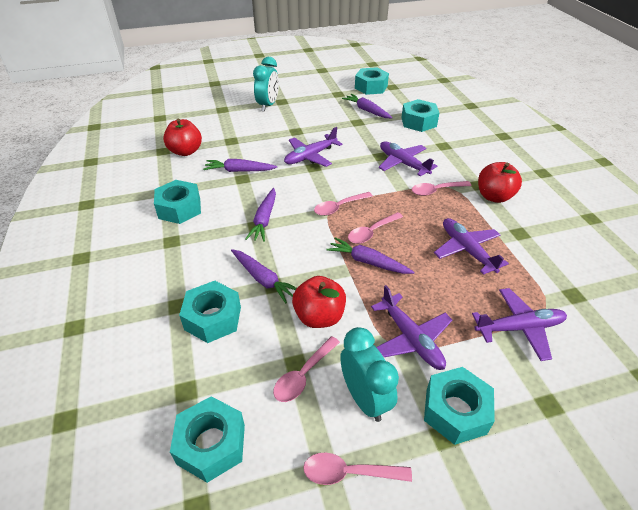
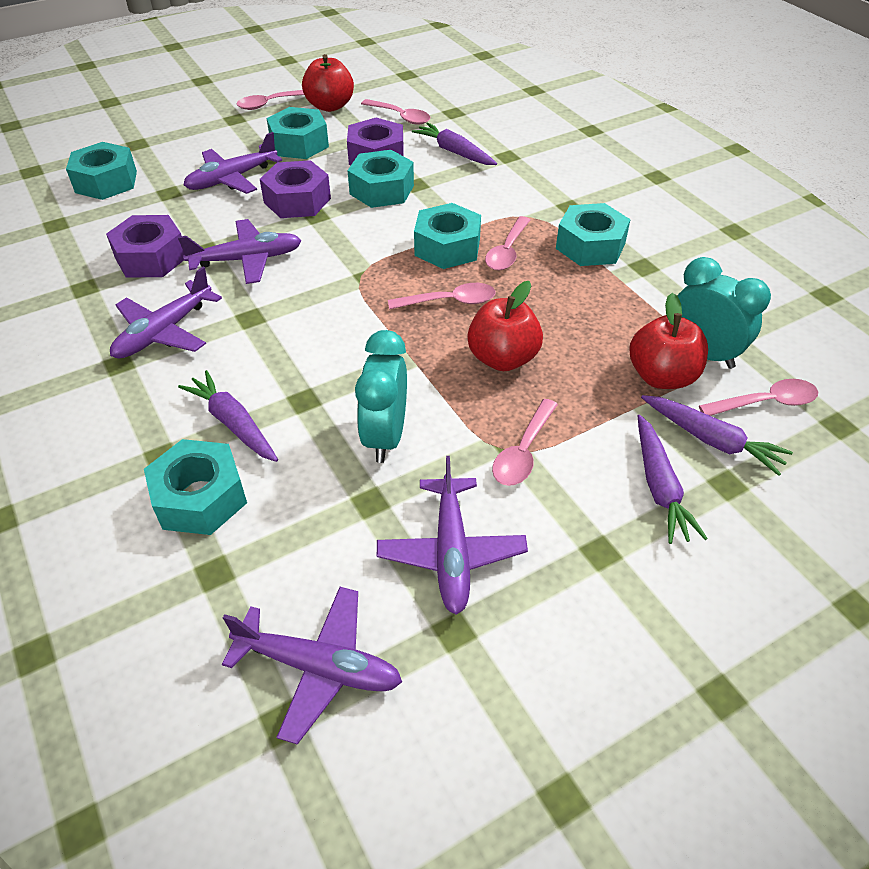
pink spoon: 5 -> 6
purple carrot: 5 -> 4
purple nut: 0 -> 3

